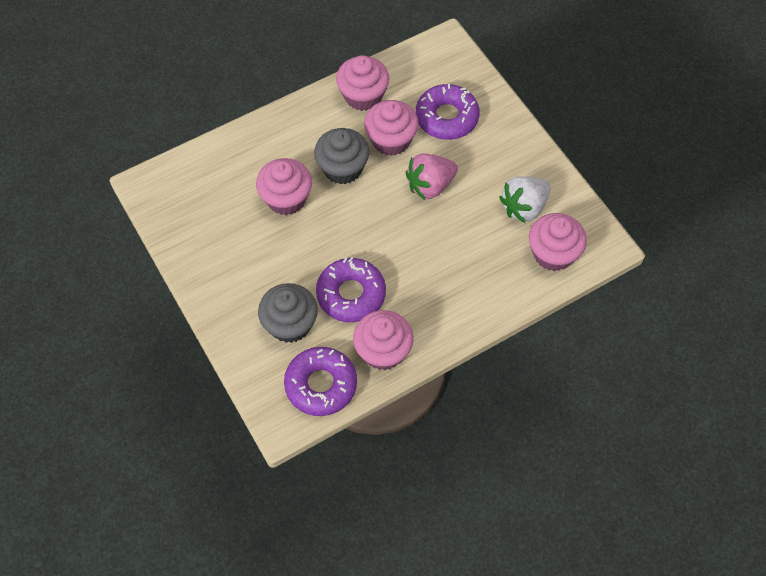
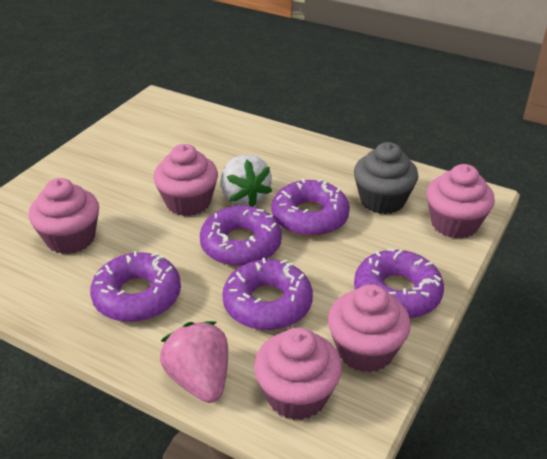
grey cupcake: 2 -> 1
purple donut: 3 -> 5

